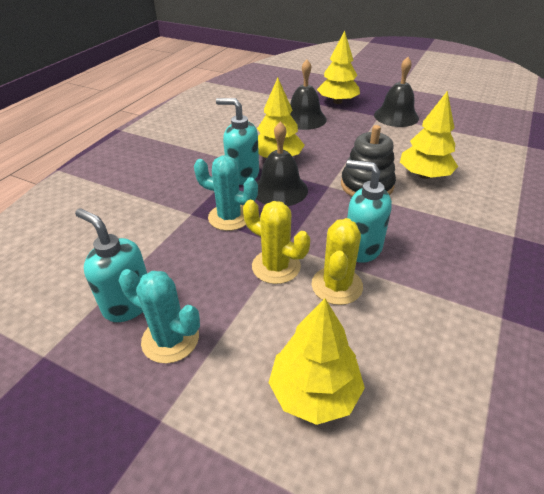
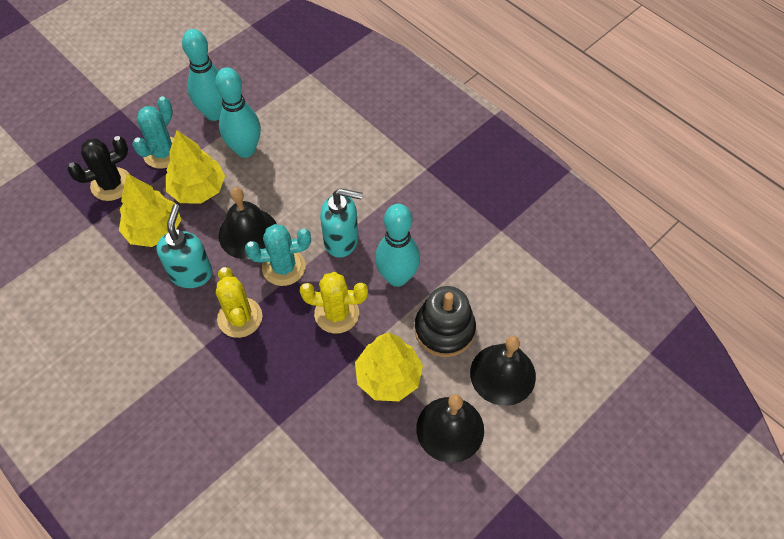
black cactus: 0 -> 1
turquoise bowling pin: 0 -> 3
turquoise soap dispenser: 3 -> 2
yellow tree: 4 -> 3

